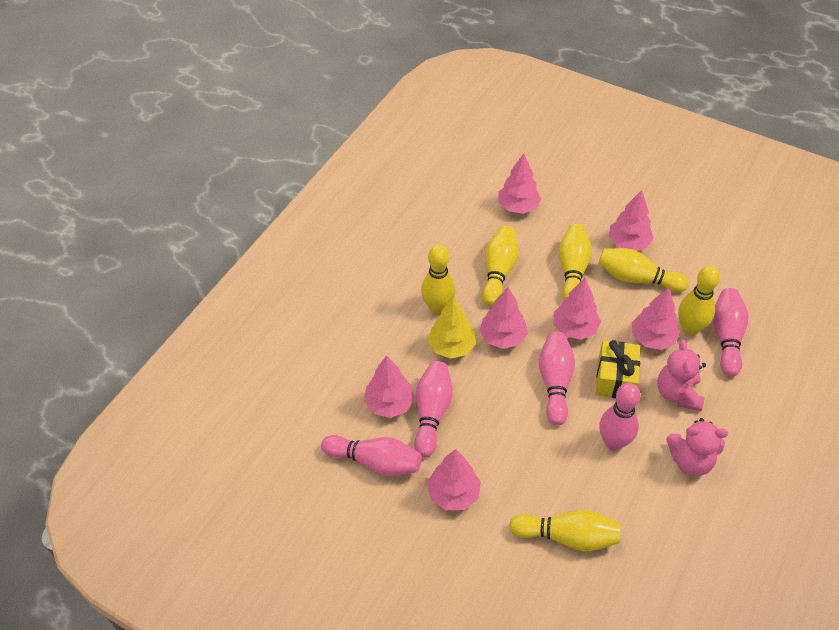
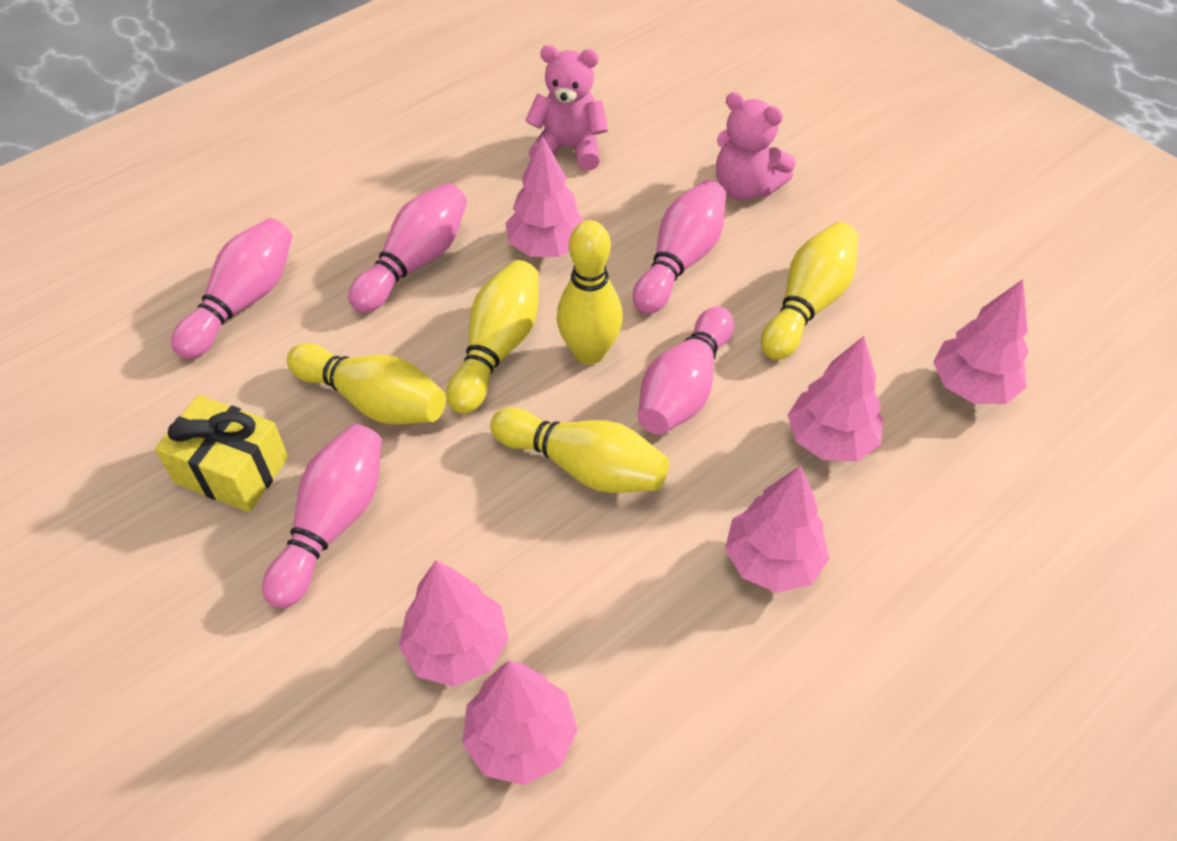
pink tree: 7 -> 6
yellow bowling pin: 6 -> 5
yellow tree: 1 -> 0

